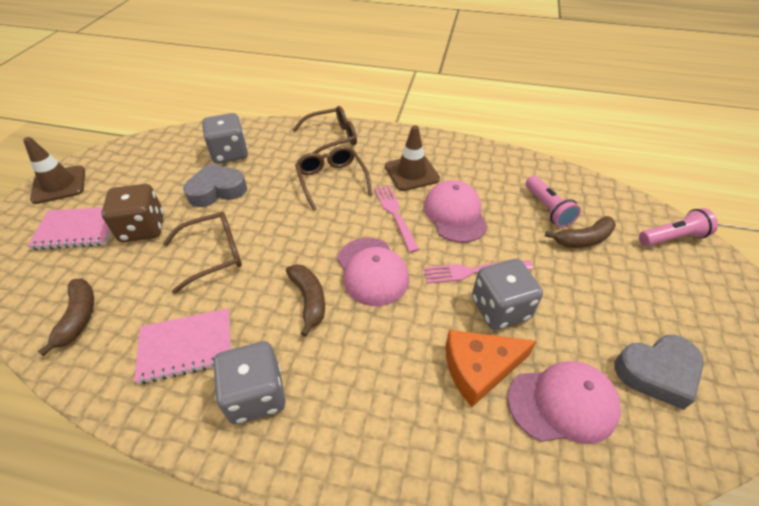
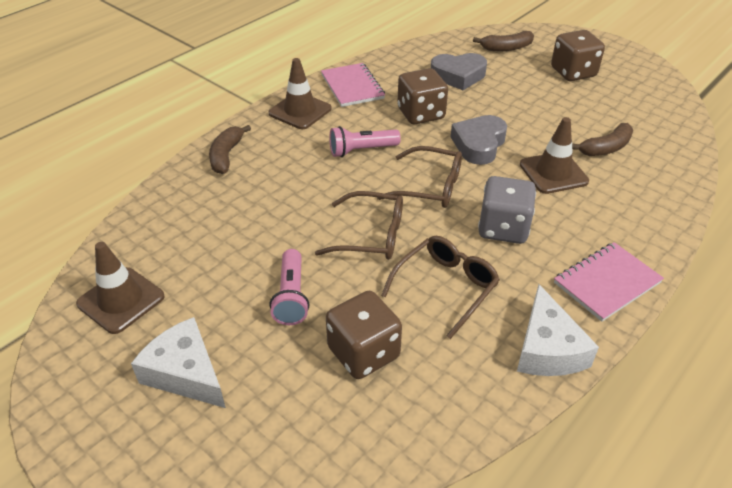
brown dice: 1 -> 3
brown traffic cone: 2 -> 3
grey dice: 3 -> 1
orange cheese: 1 -> 0
pink cap: 3 -> 0
pink fork: 2 -> 0
white cheese: 0 -> 2

